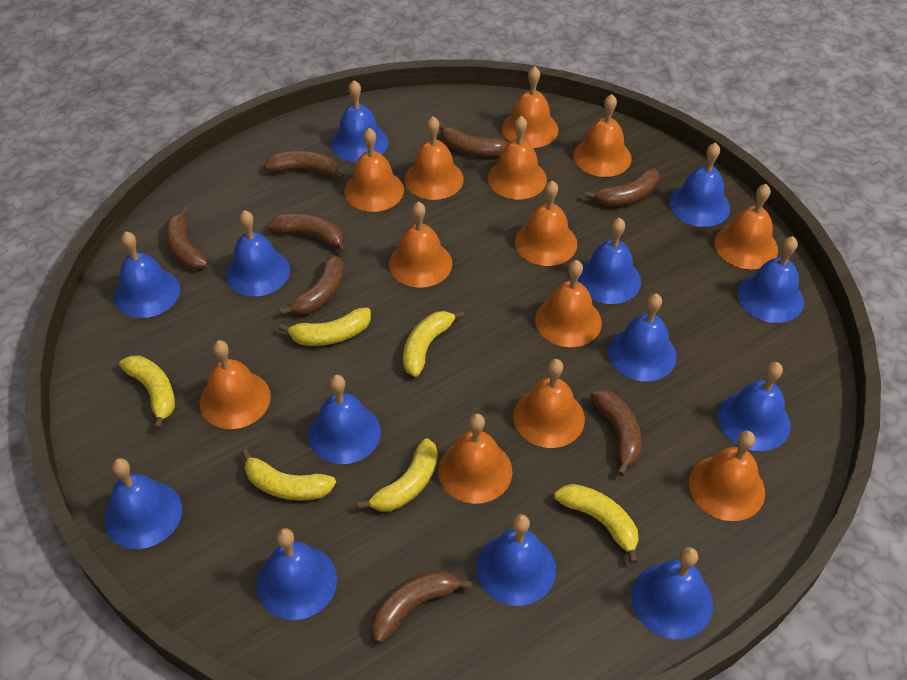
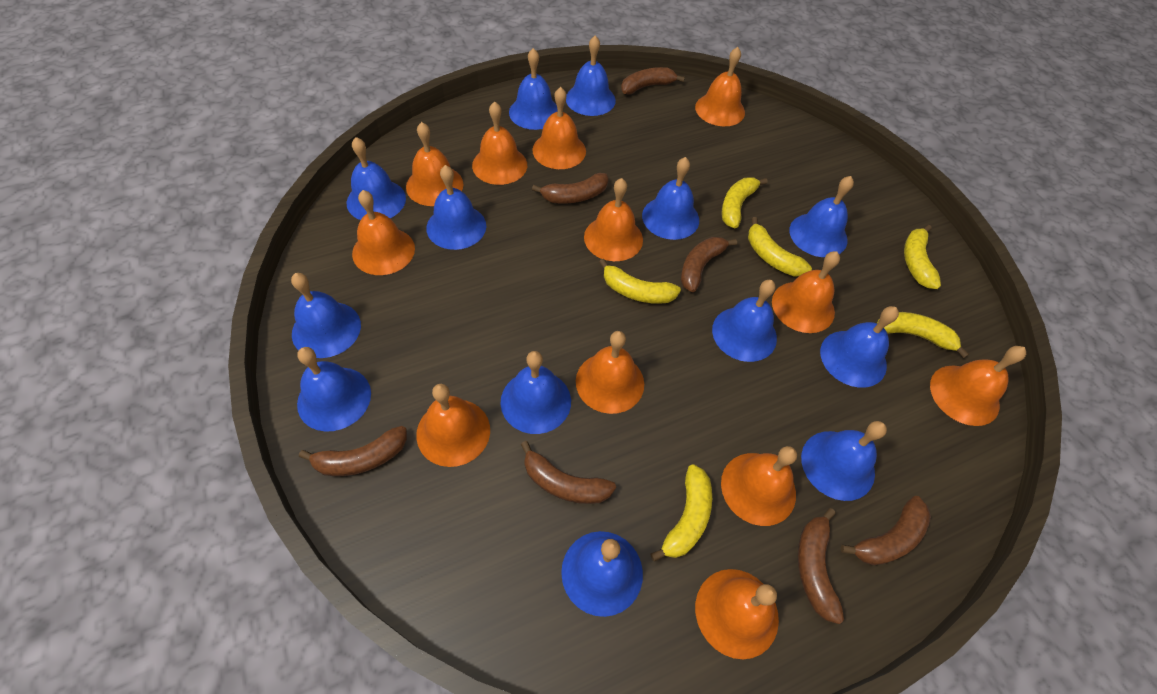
brown banana: 8 -> 7
orange bell: 13 -> 12

